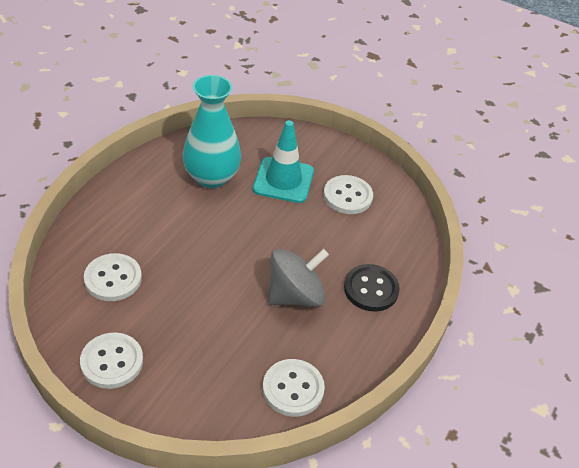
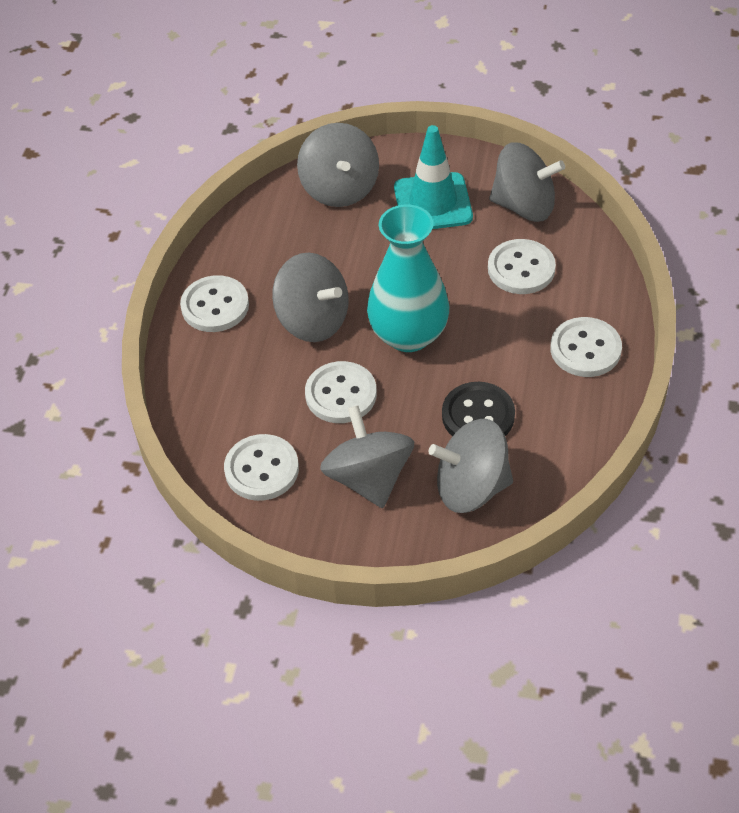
grey spinning top: 1 -> 5
white button: 4 -> 5

